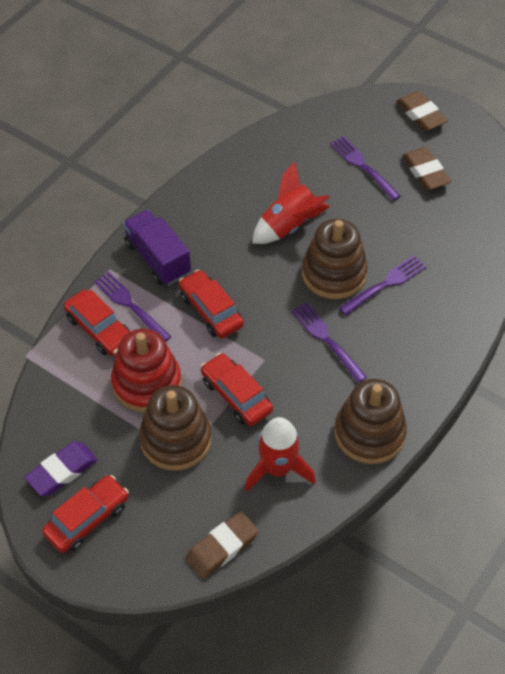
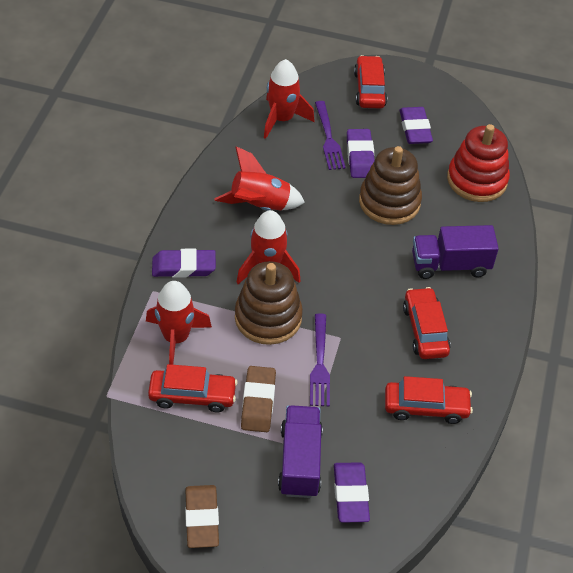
brown eraser: 3 -> 2
brown stacking toy: 3 -> 2
purple eraser: 1 -> 4
purple fork: 4 -> 2
purple truck: 1 -> 2
red rocket: 2 -> 4

